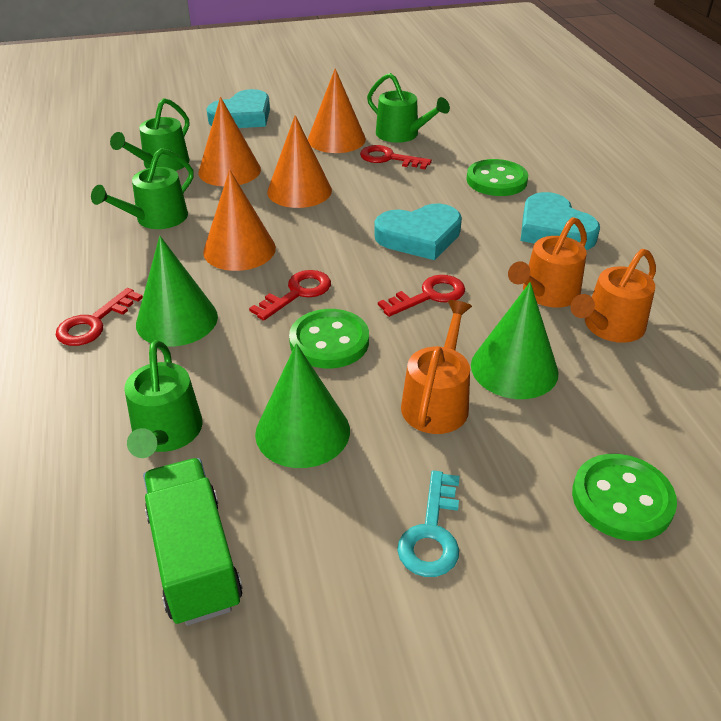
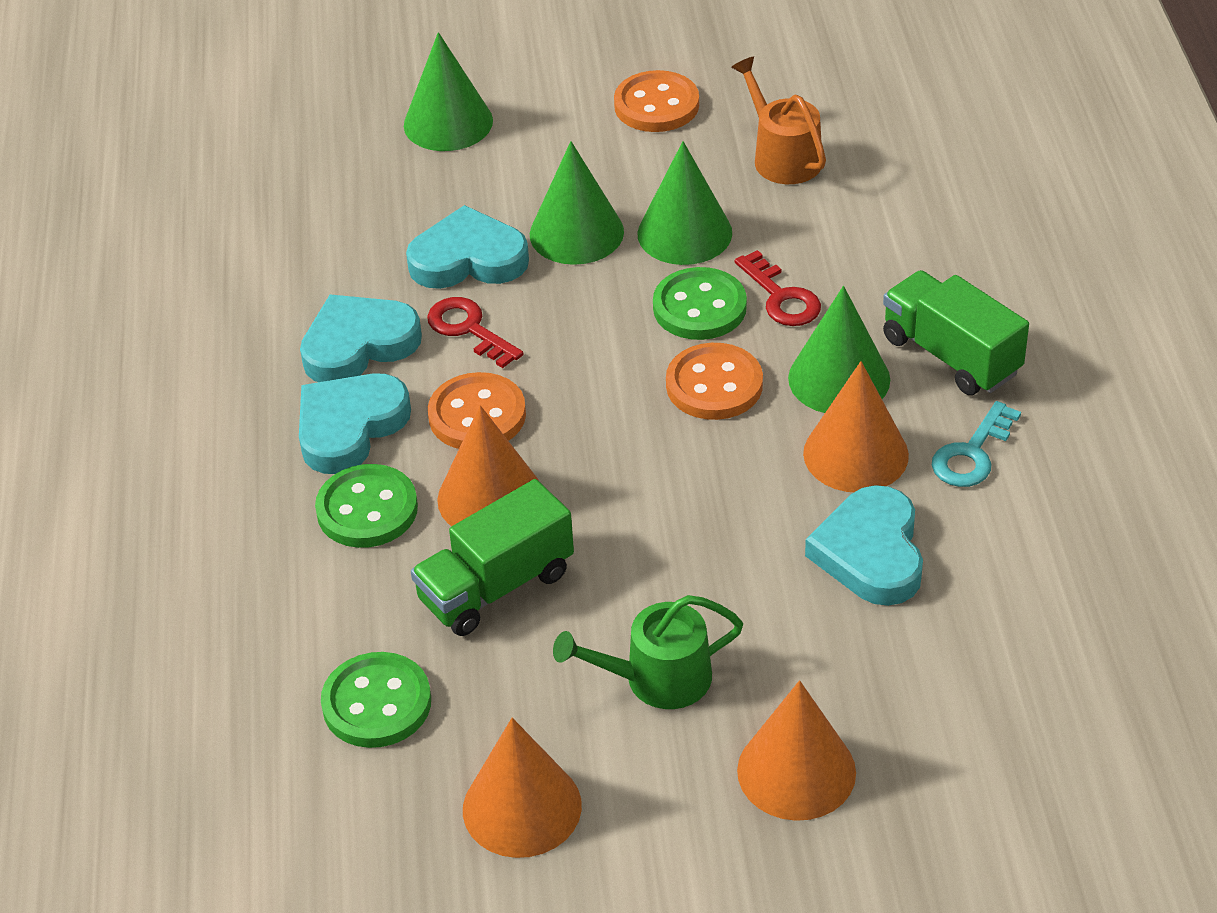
green cone: 3 -> 4
green truck: 1 -> 2
green watering can: 4 -> 1
orange button: 0 -> 3
orange watering can: 3 -> 1
red key: 4 -> 2
turquoise heart: 3 -> 4

